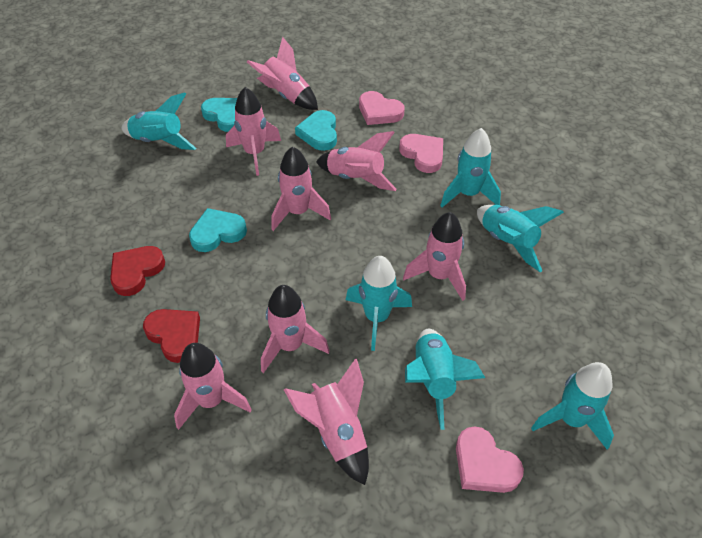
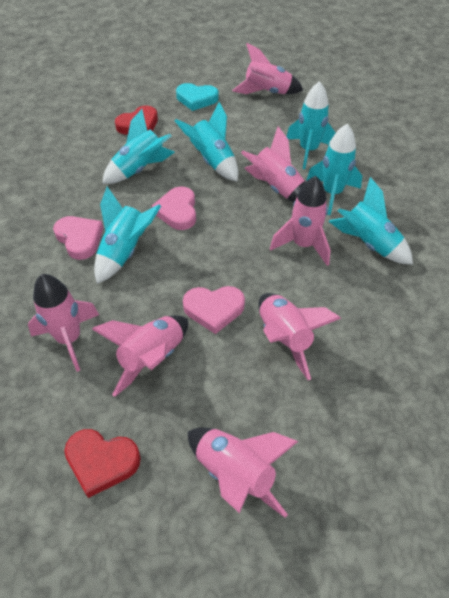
pink rocket: 8 -> 7
turquoise heart: 3 -> 1

